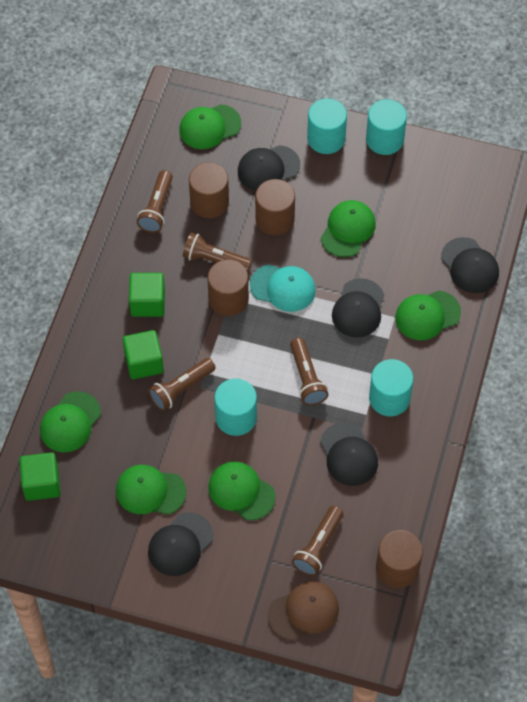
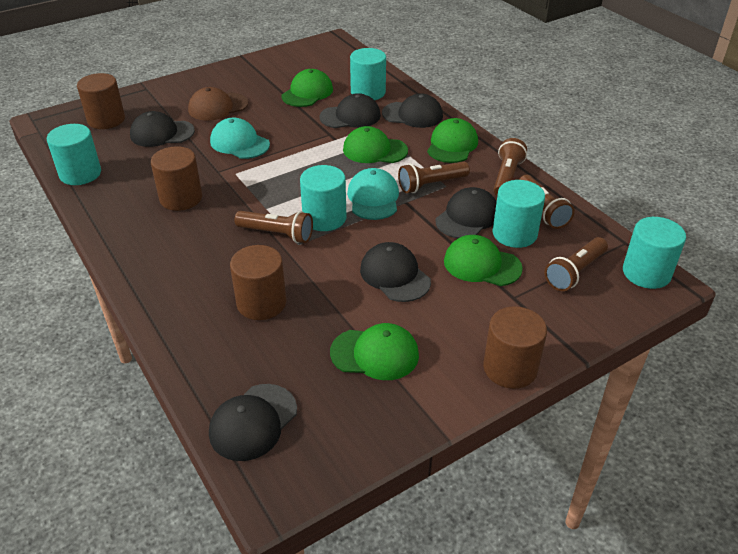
black cap: 5 -> 6
green cap: 6 -> 5
green cube: 3 -> 0
turquoise cap: 1 -> 2
turquoise cylinder: 4 -> 5

